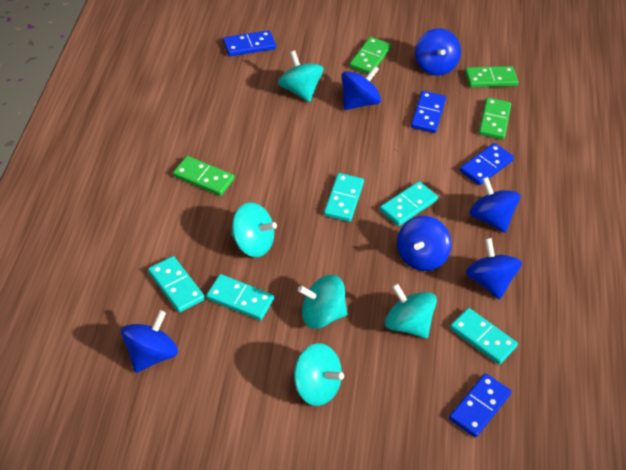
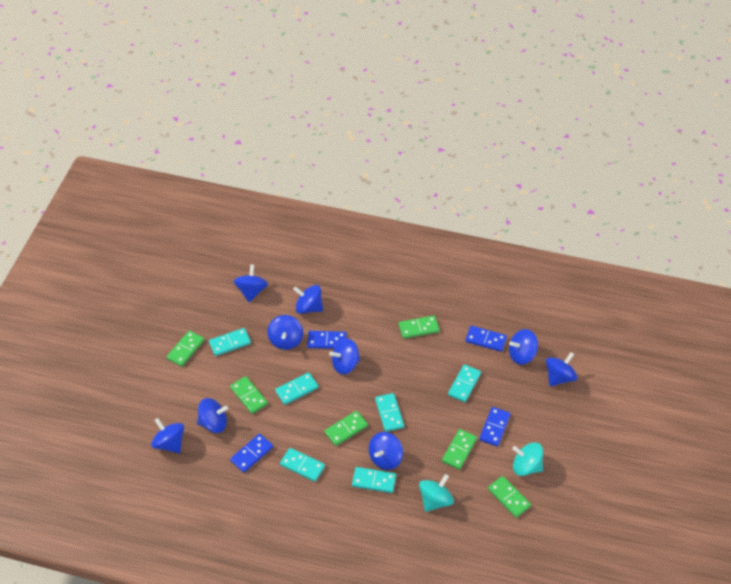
blue spinning top: 6 -> 9
green domino: 4 -> 6
turquoise domino: 5 -> 6
turquoise spinning top: 5 -> 2

